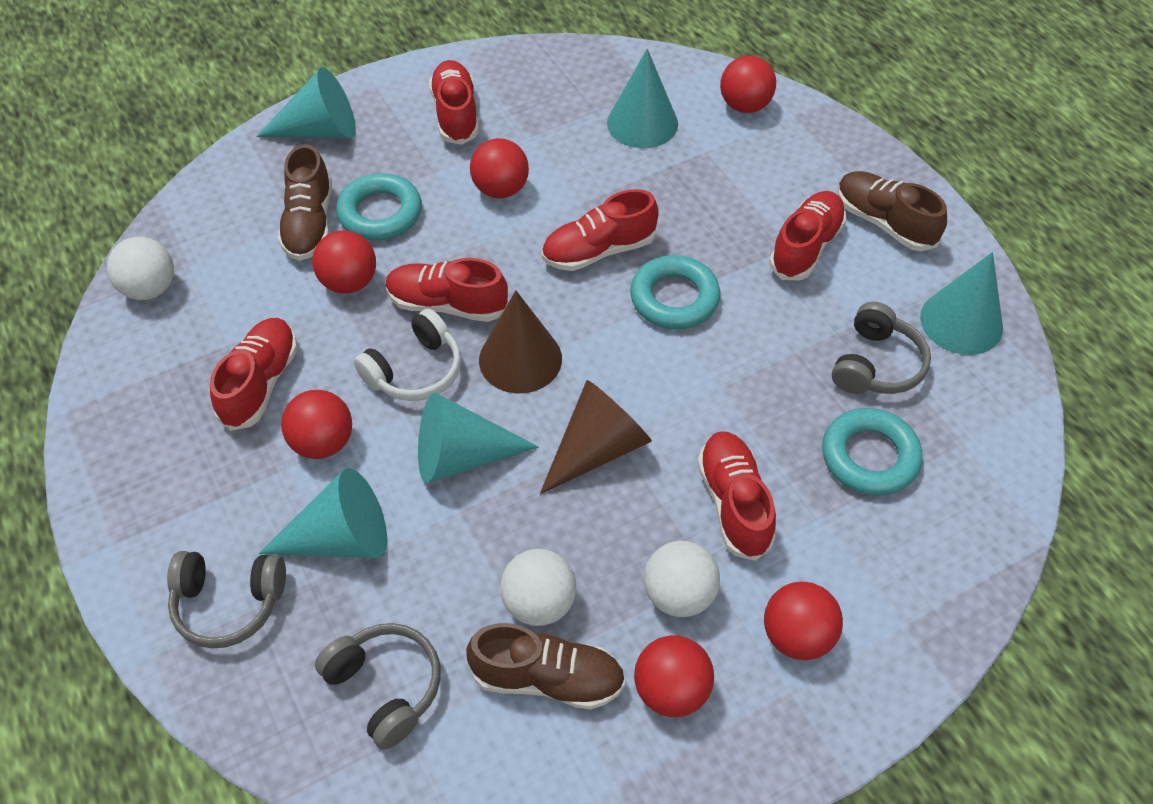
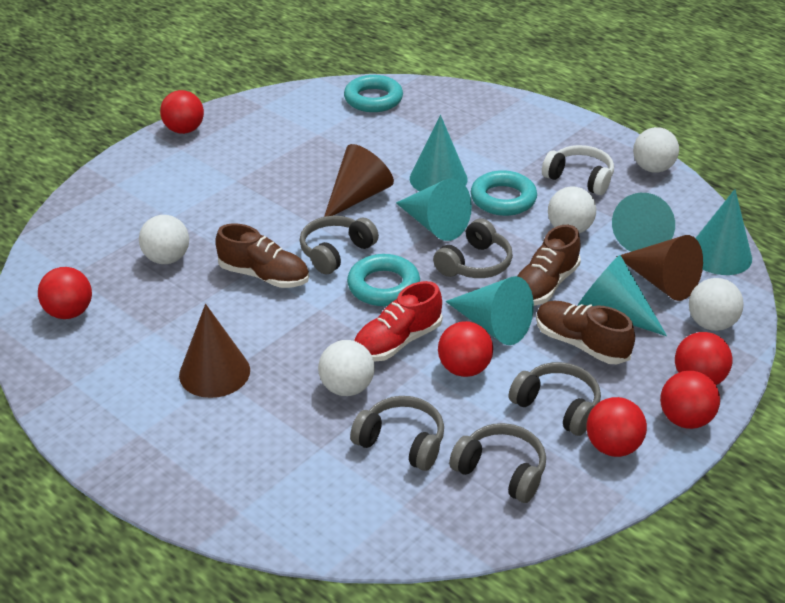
brown cone: 2 -> 3
grey headphones: 3 -> 5
red shoe: 6 -> 1
turquoise cone: 5 -> 6
white ball: 3 -> 5

